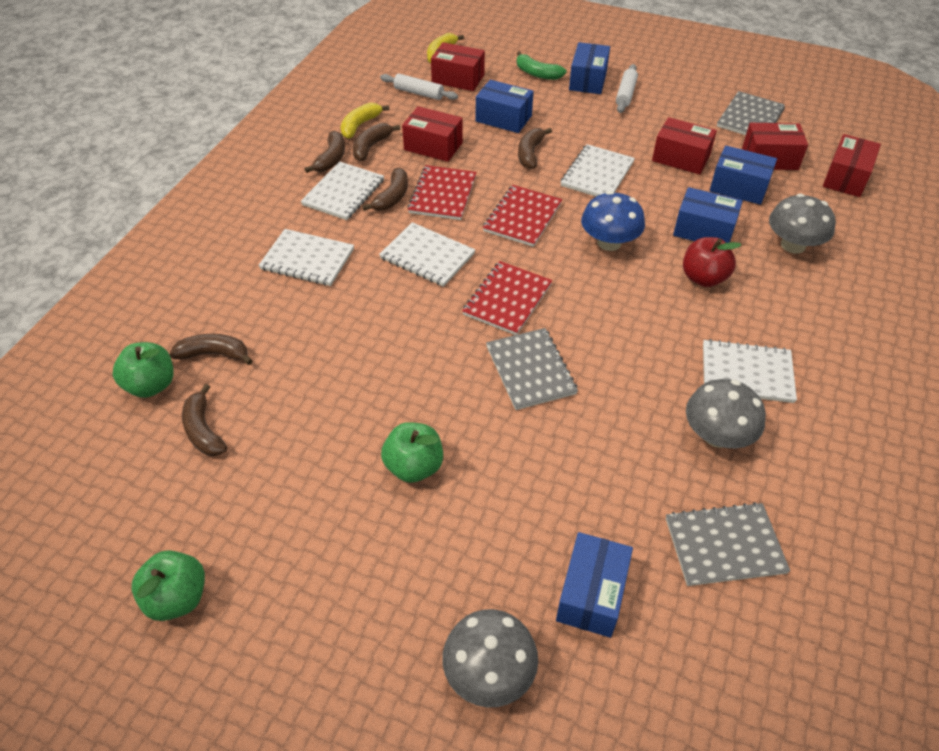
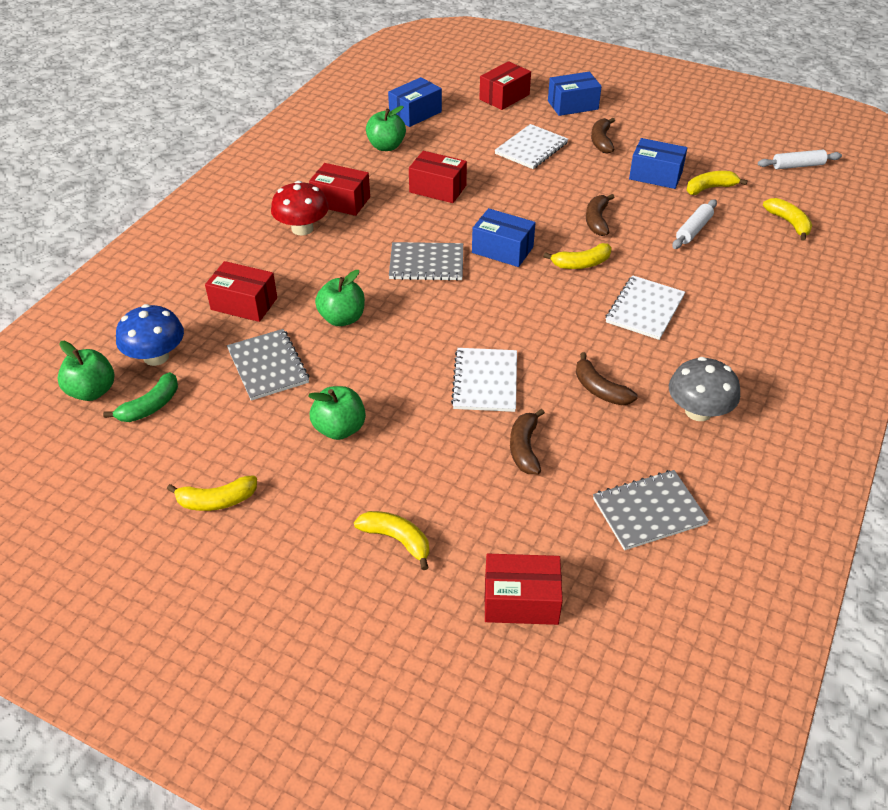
blue box: 5 -> 4
brown banana: 6 -> 4
green apple: 3 -> 4
grey mushroom: 3 -> 1
red apple: 1 -> 0
red mushroom: 0 -> 1
red notebook: 3 -> 0
white notebook: 5 -> 3
yellow banana: 2 -> 5

